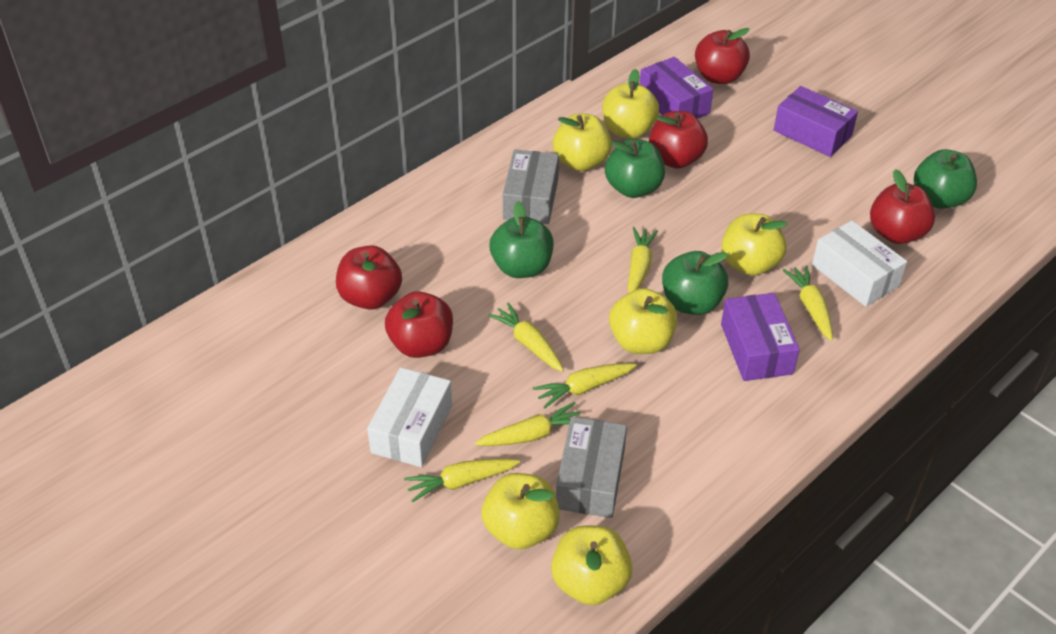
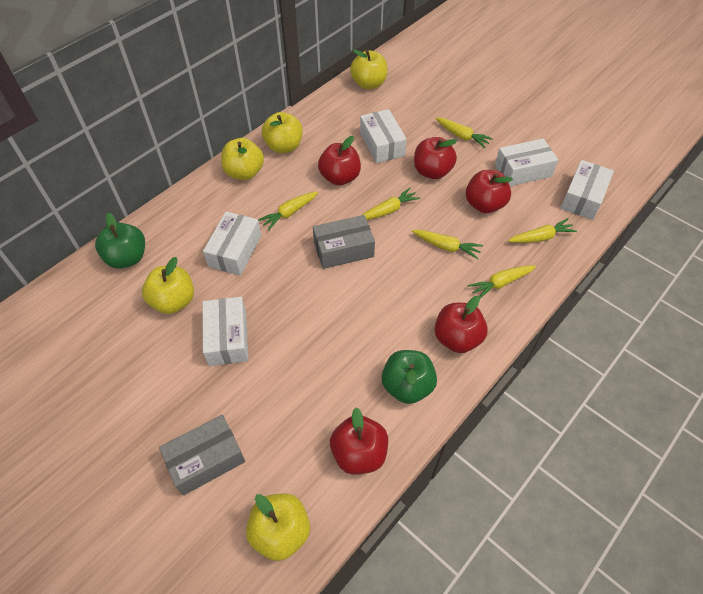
green apple: 4 -> 2
purple box: 3 -> 0
white box: 2 -> 5
yellow apple: 6 -> 5

